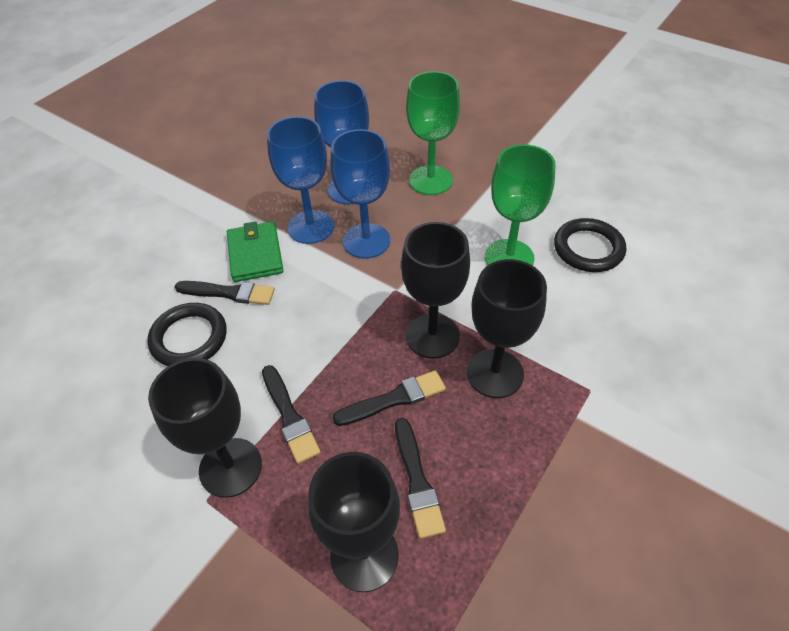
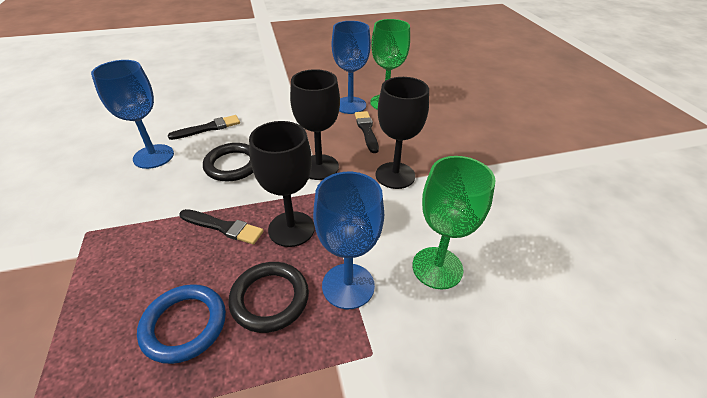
black brush: 4 -> 3
black goblet: 4 -> 3
blue ring: 0 -> 1
green wallet: 1 -> 0

